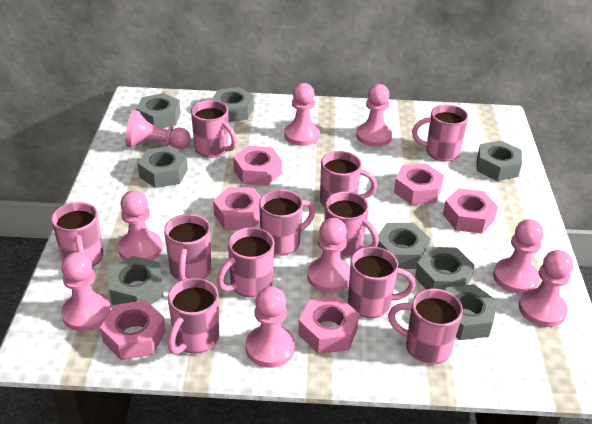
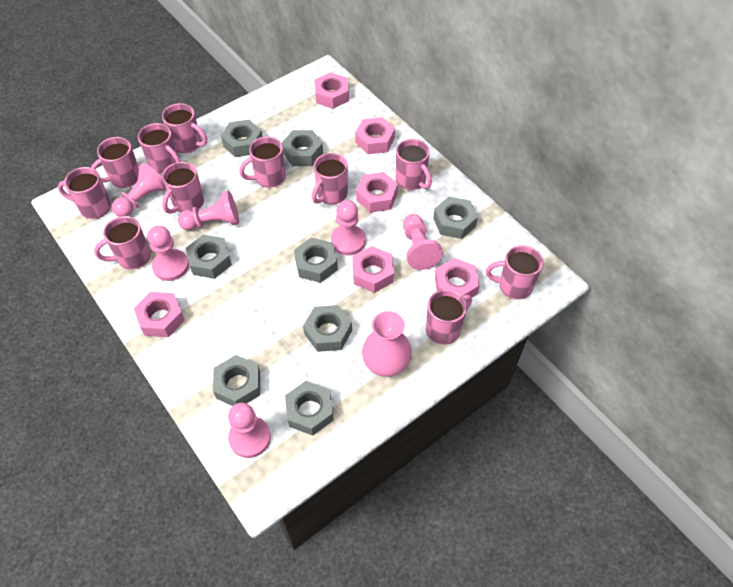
pink pawn: 9 -> 6
pink vase: 0 -> 1

